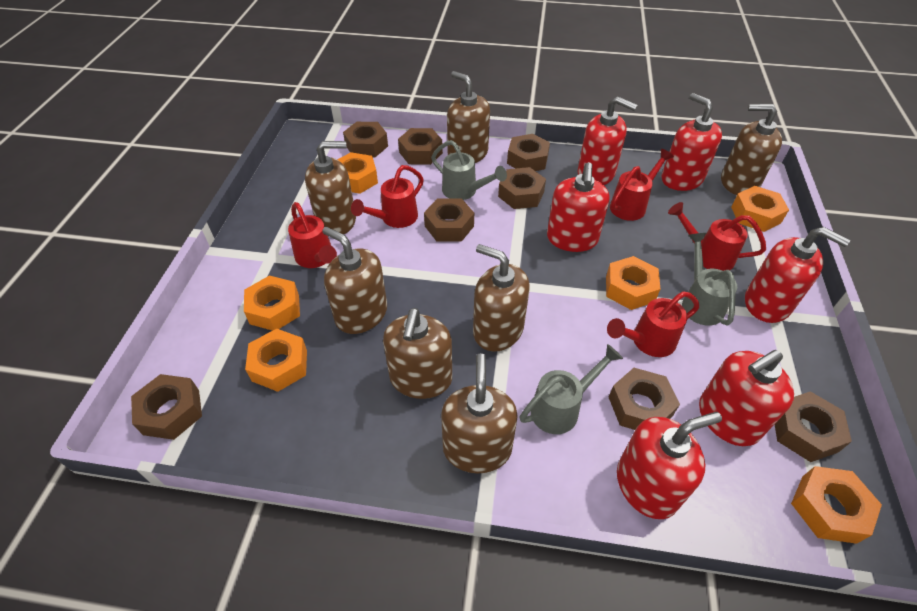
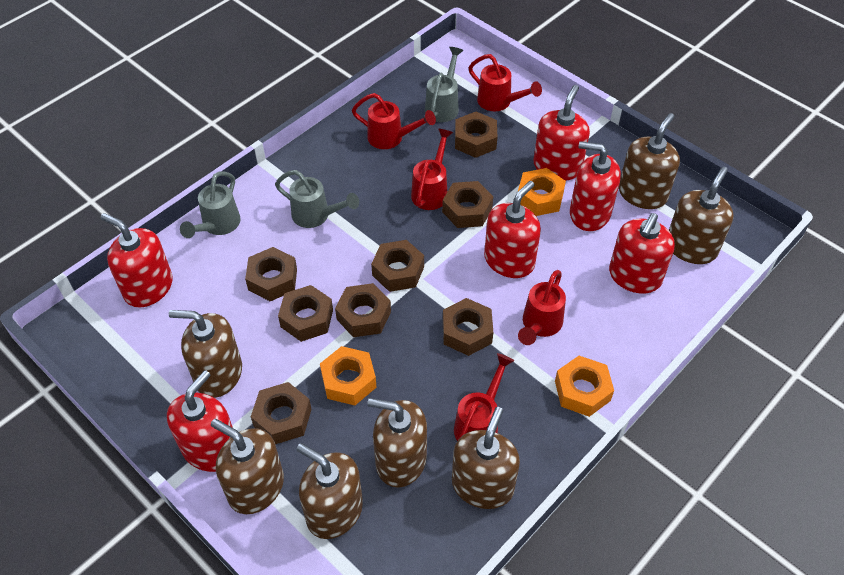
orange nut: 6 -> 3

